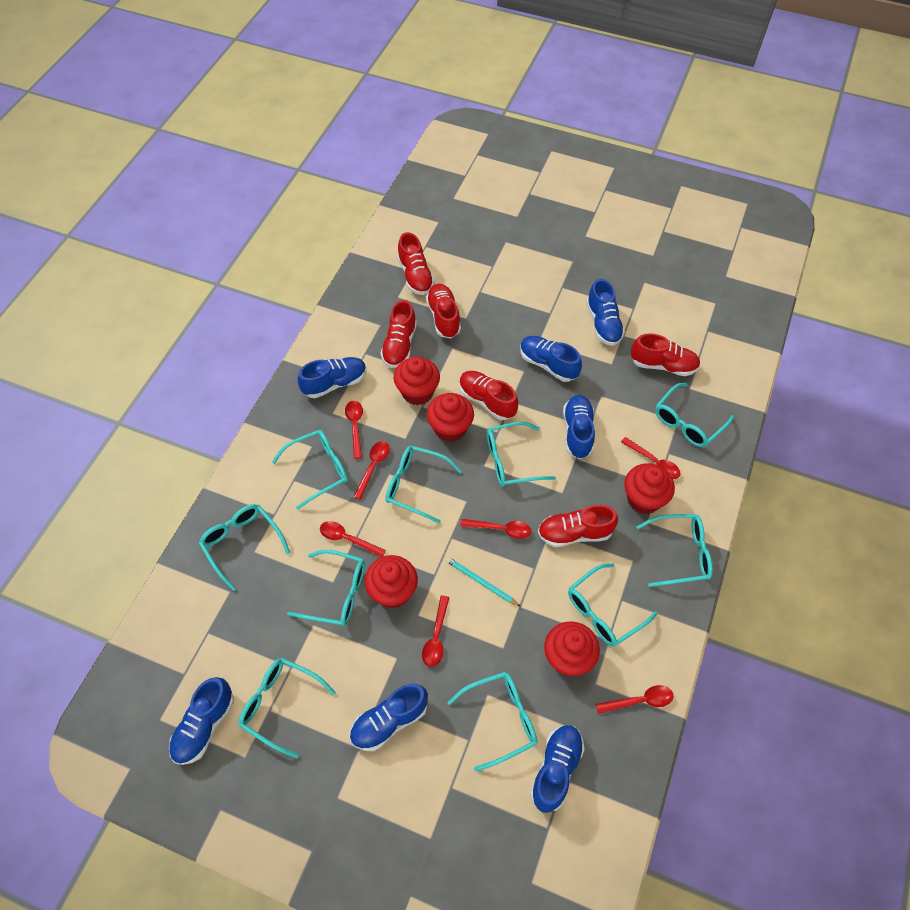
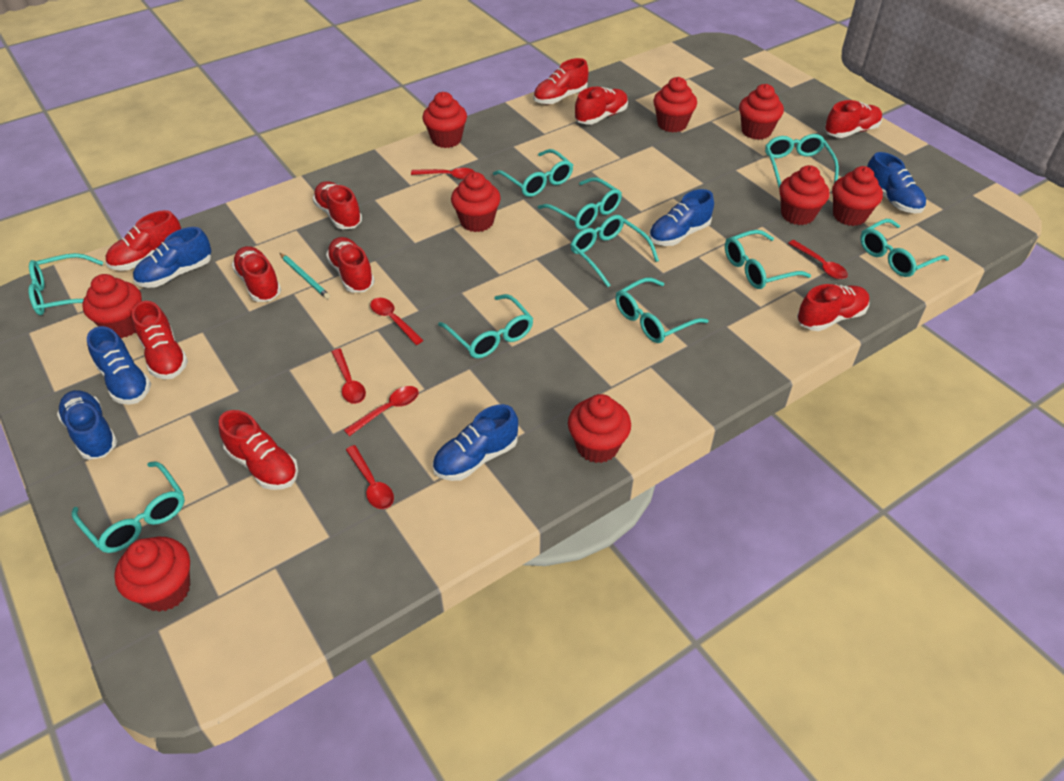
blue shoe: 7 -> 6
red cupcake: 5 -> 9
red shoe: 6 -> 10
red spoon: 7 -> 6

